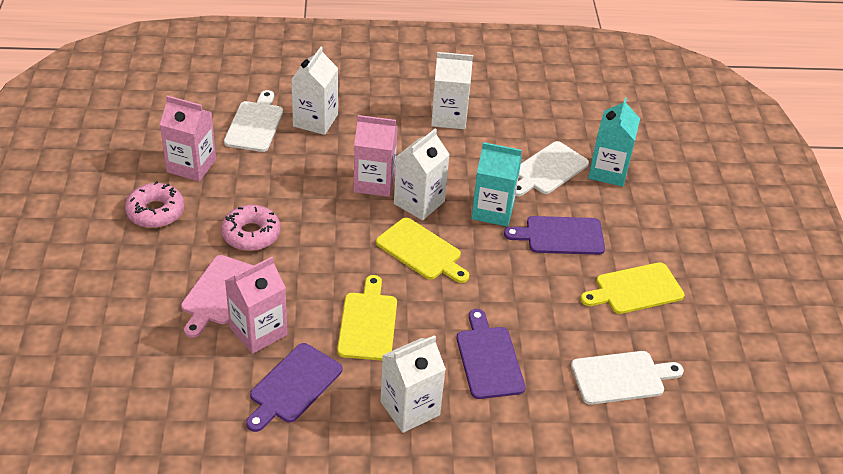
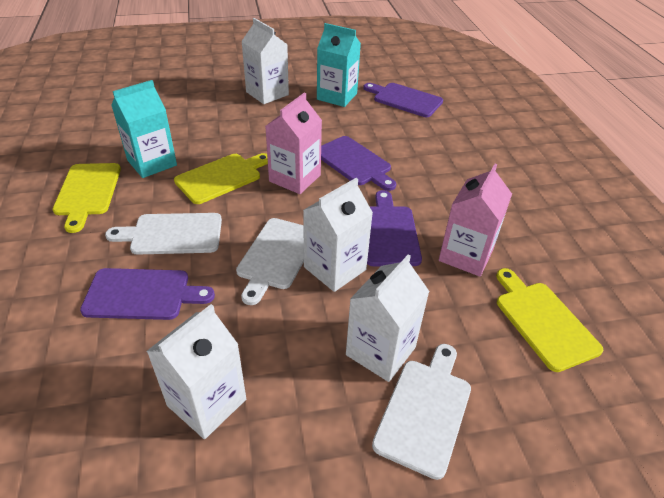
pink carton: 3 -> 2
pink cutting board: 1 -> 0
pink donut: 2 -> 0
purple cutting board: 3 -> 4

